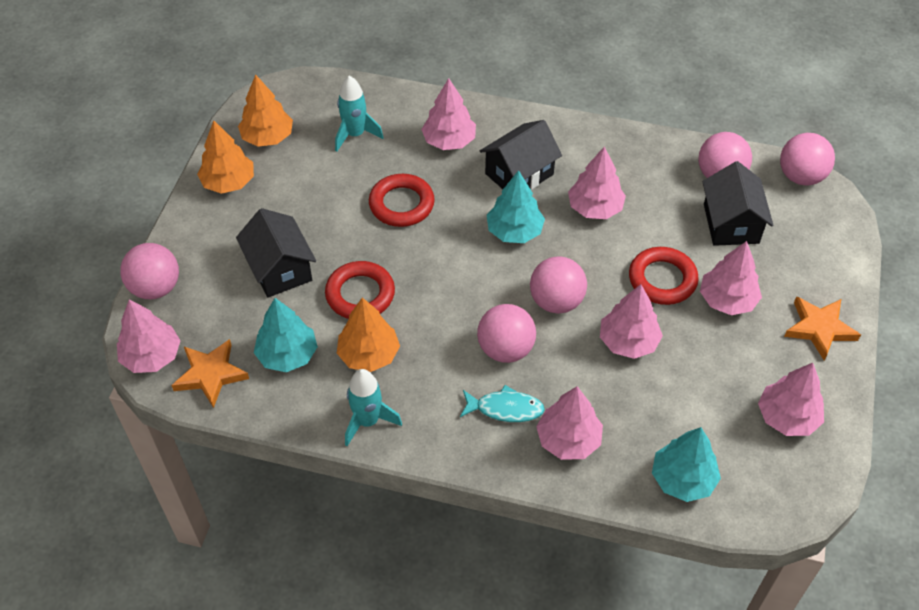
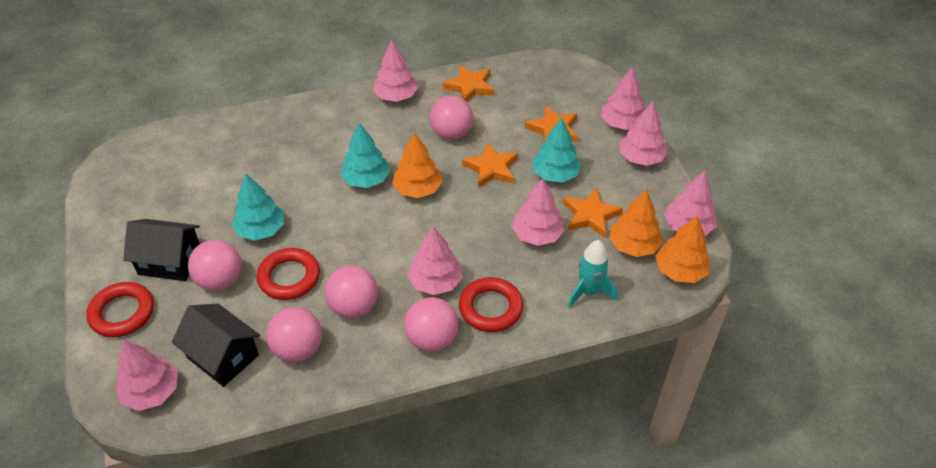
black house: 3 -> 2
orange star: 2 -> 4
turquoise fish: 1 -> 0
turquoise rocket: 2 -> 1

